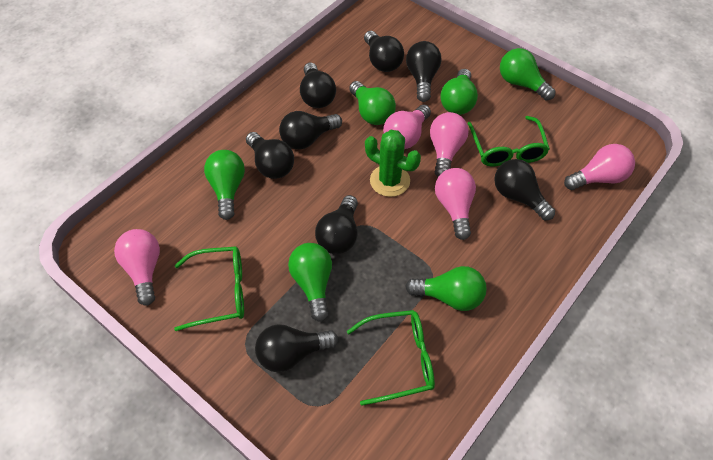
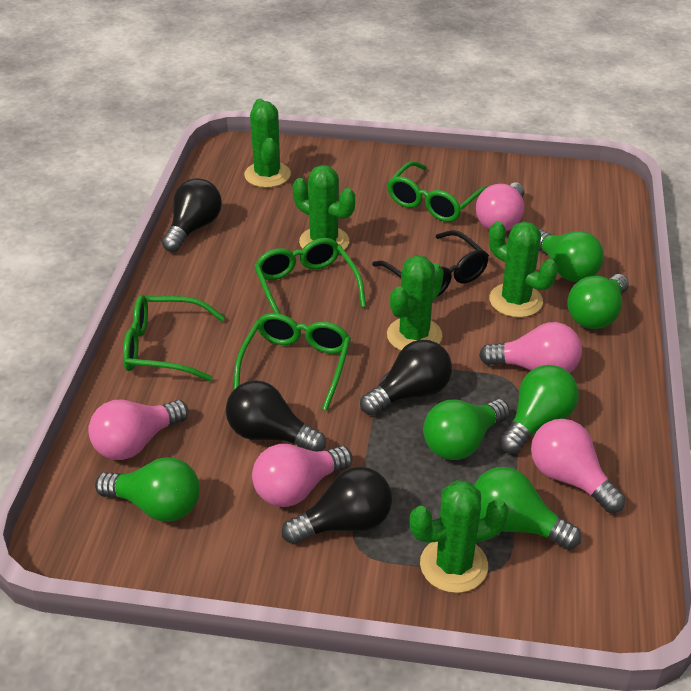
black glasses: 0 -> 1
black light bulb: 8 -> 4
green cactus: 1 -> 5
green glasses: 3 -> 4

